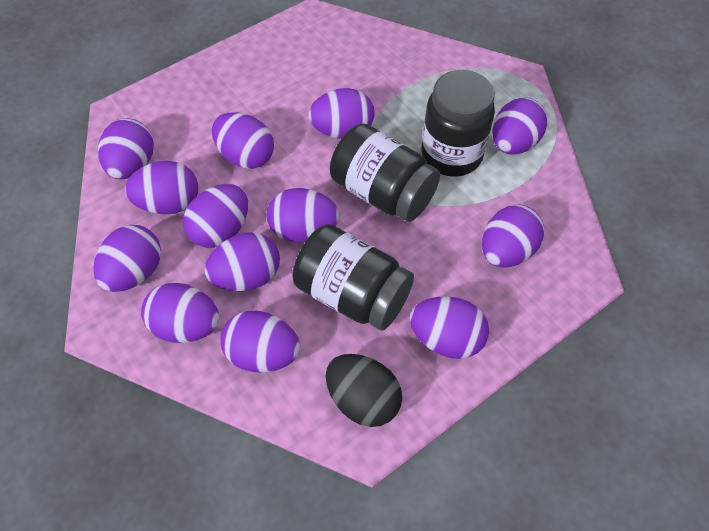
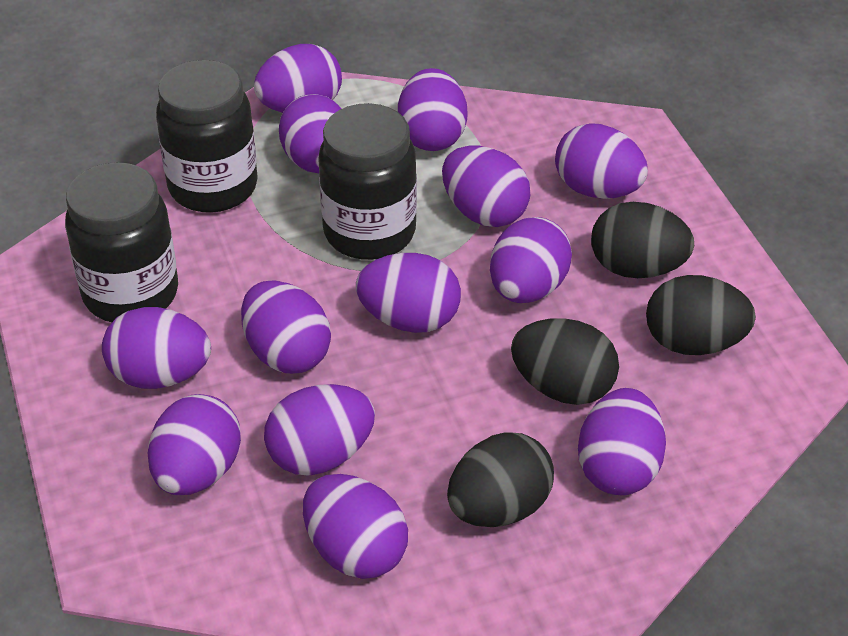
black egg: 1 -> 4

